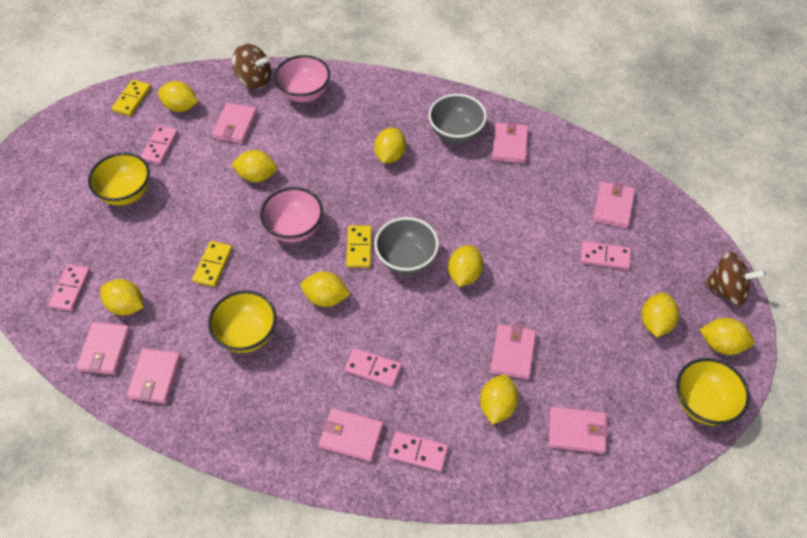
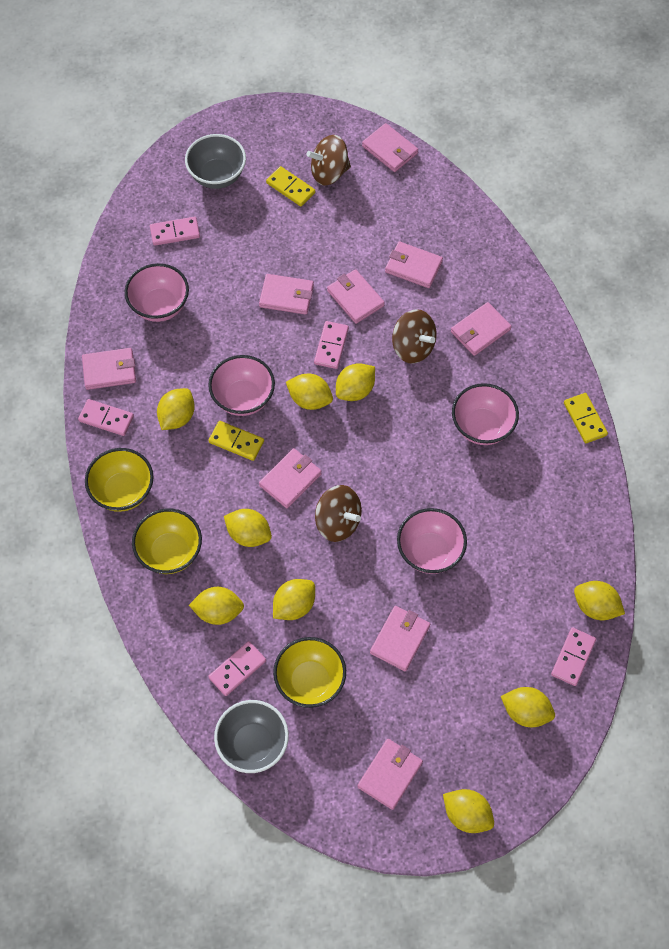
brown spinning top: 2 -> 3
pink bowl: 2 -> 4
pink wallet: 8 -> 9

